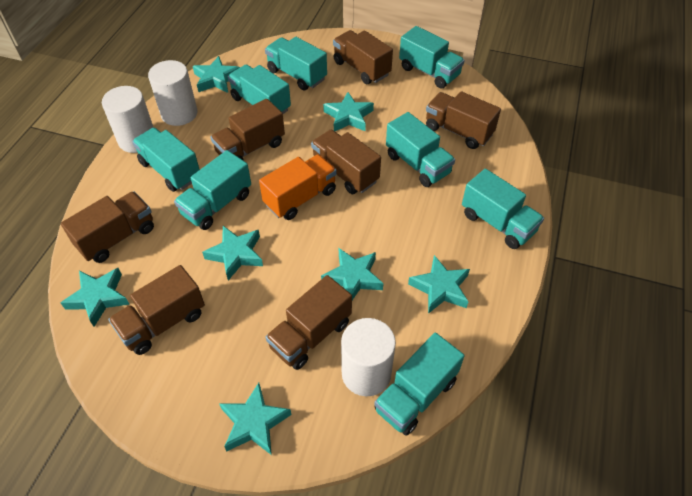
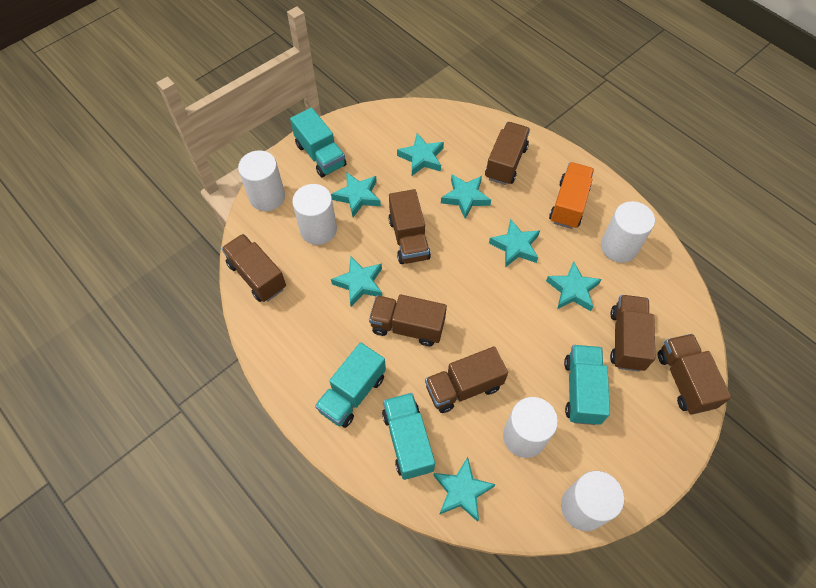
turquoise truck: 8 -> 4
white cylinder: 3 -> 5

